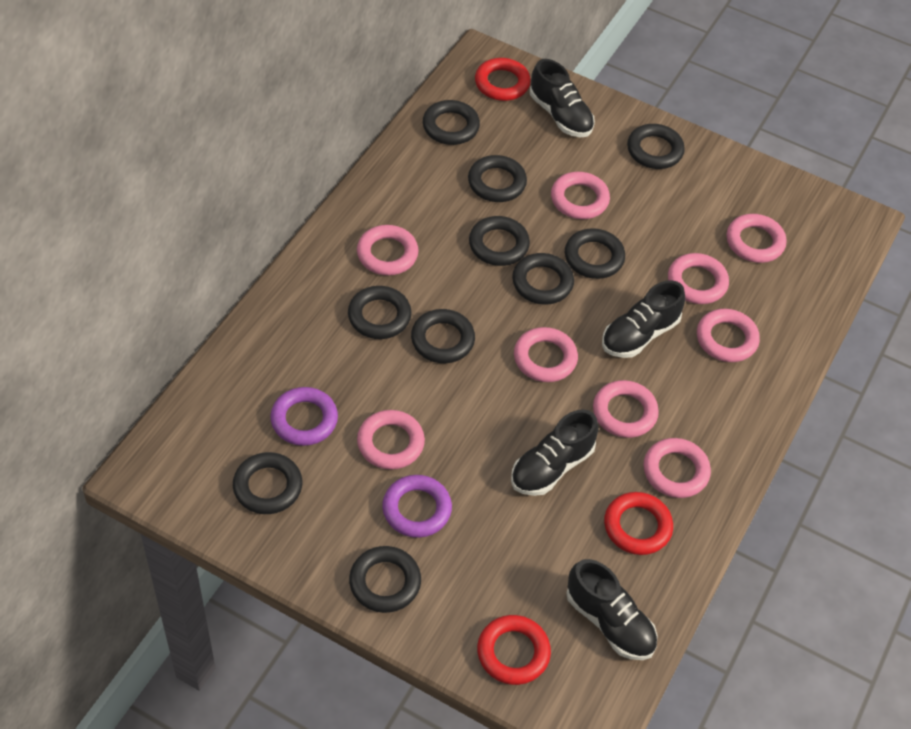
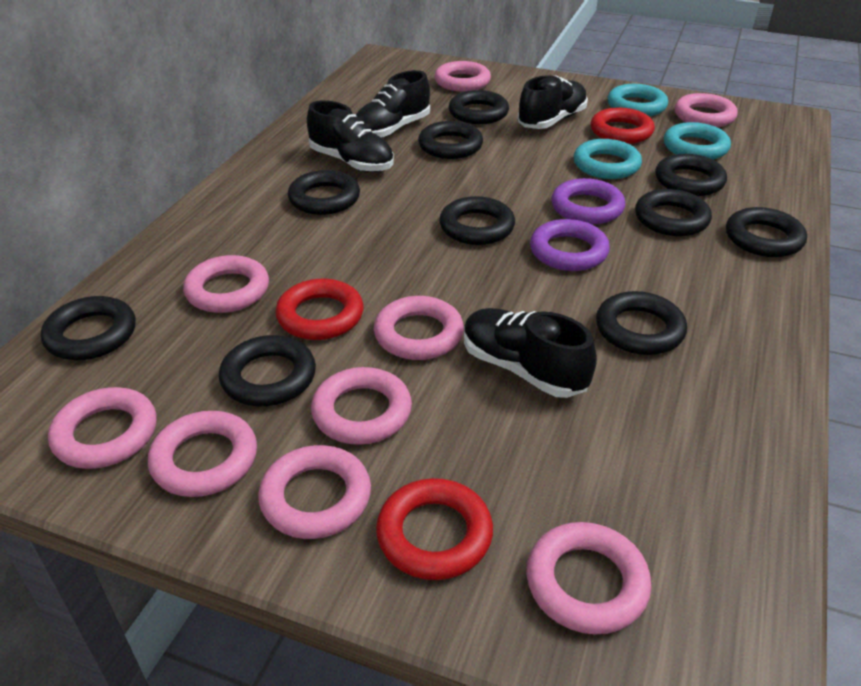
turquoise ring: 0 -> 3

